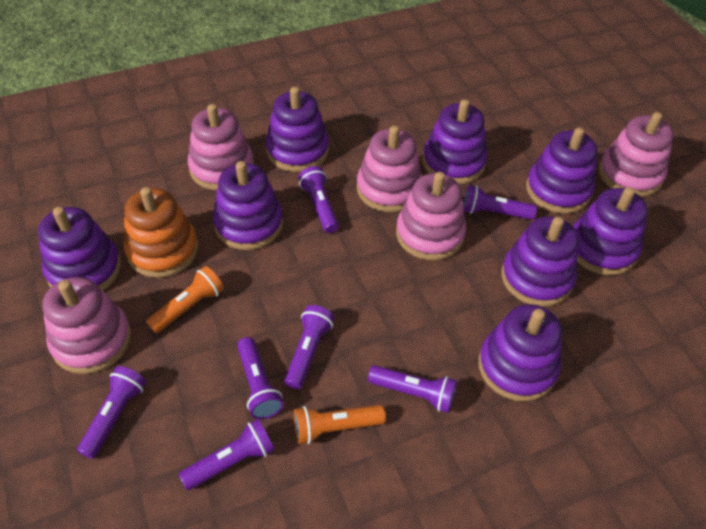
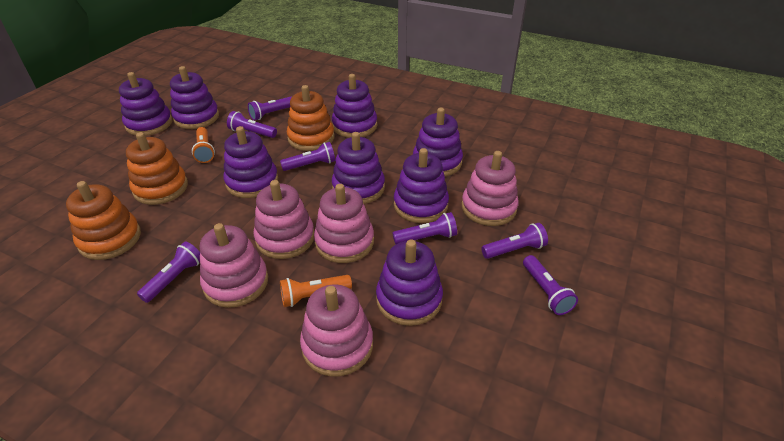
orange stacking toy: 1 -> 3

